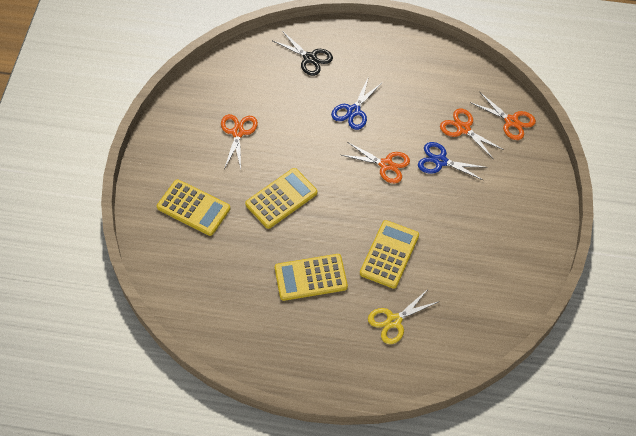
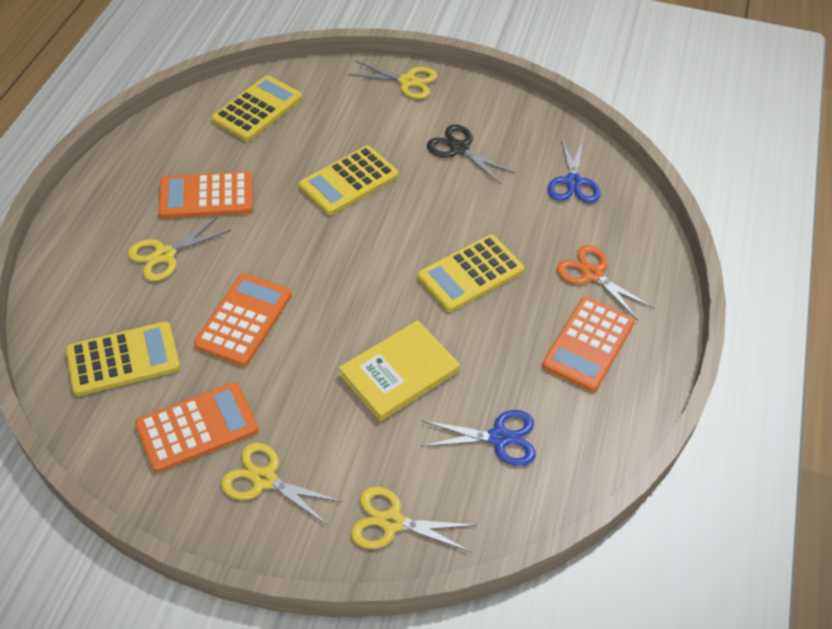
orange calculator: 0 -> 4
orange scissors: 4 -> 1
yellow book: 0 -> 1
yellow scissors: 1 -> 4

